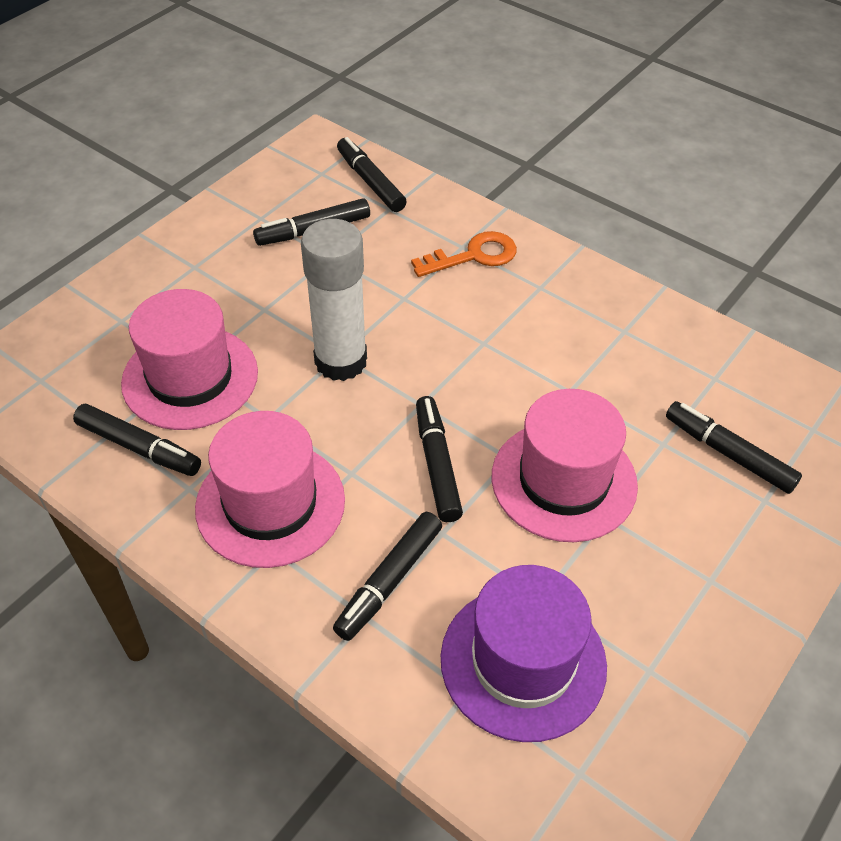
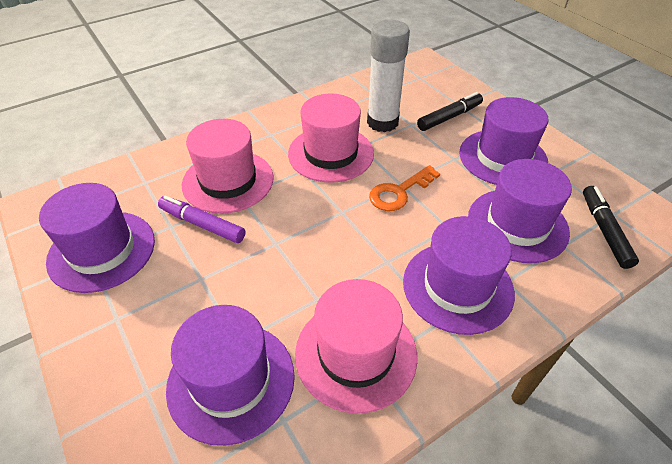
black marker: 6 -> 2
purple hat: 1 -> 5
purple marker: 0 -> 1

